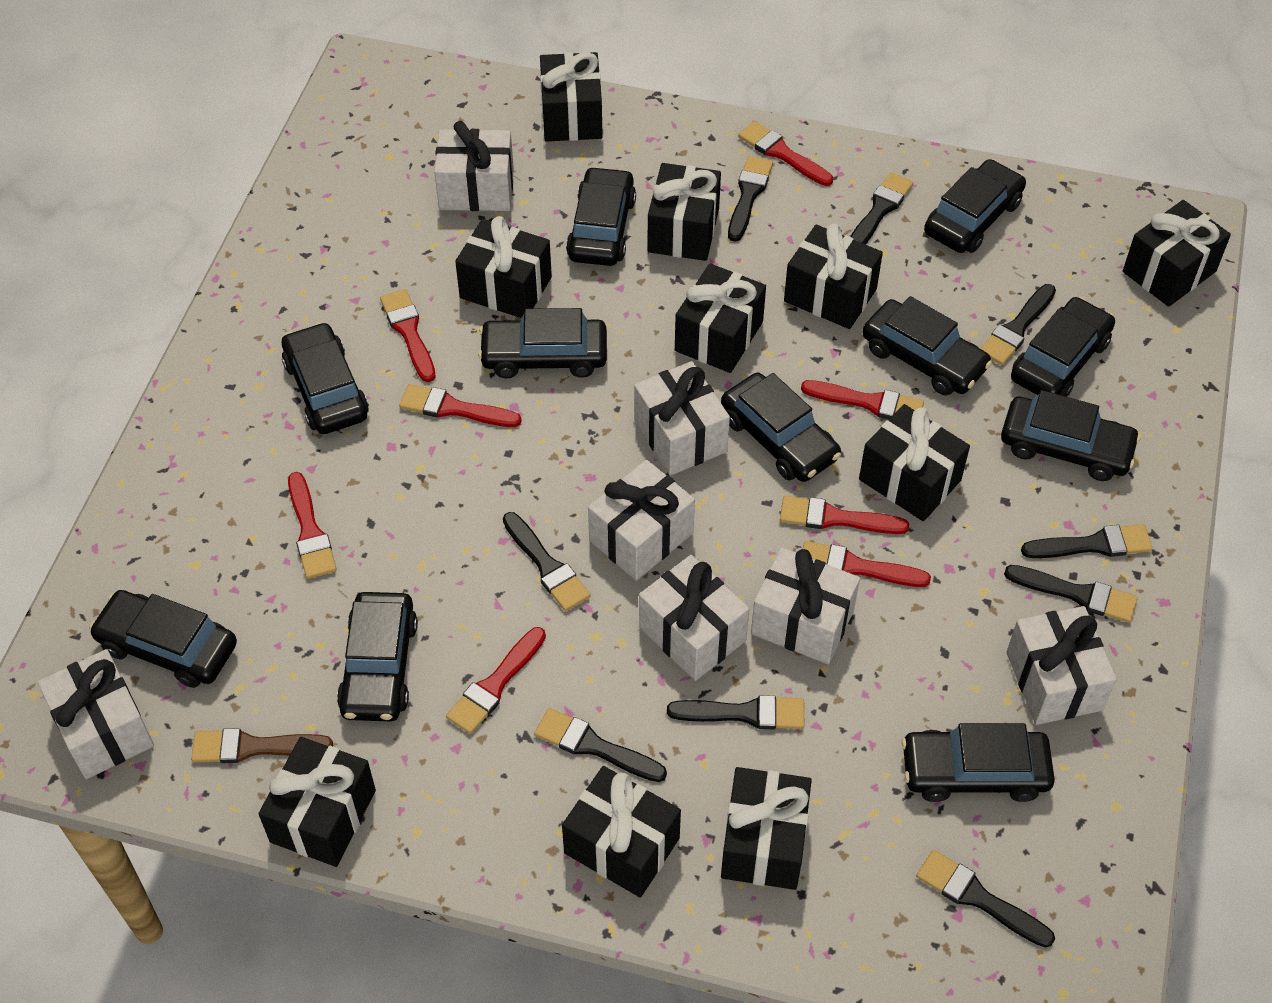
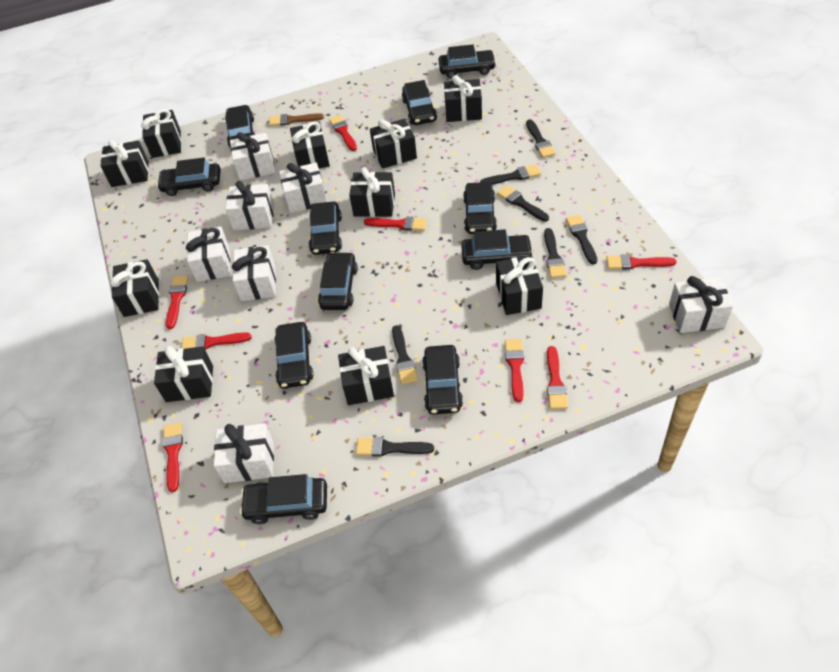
black brush: 9 -> 7

